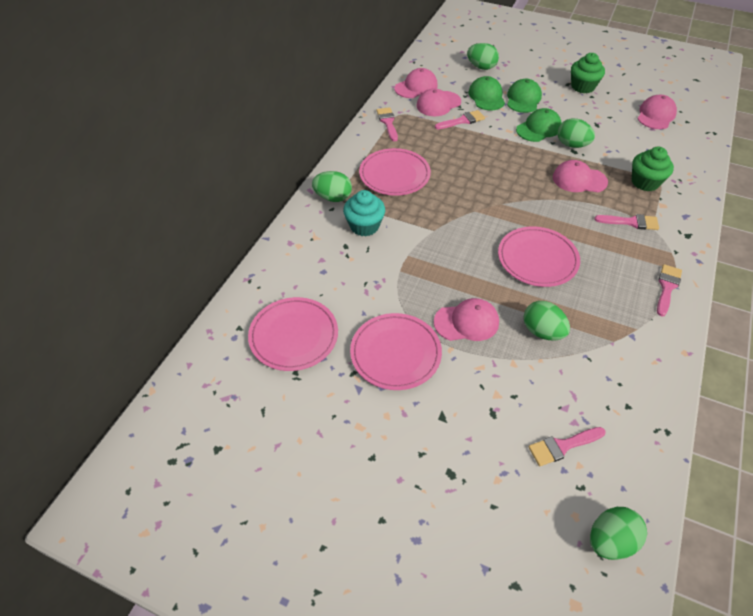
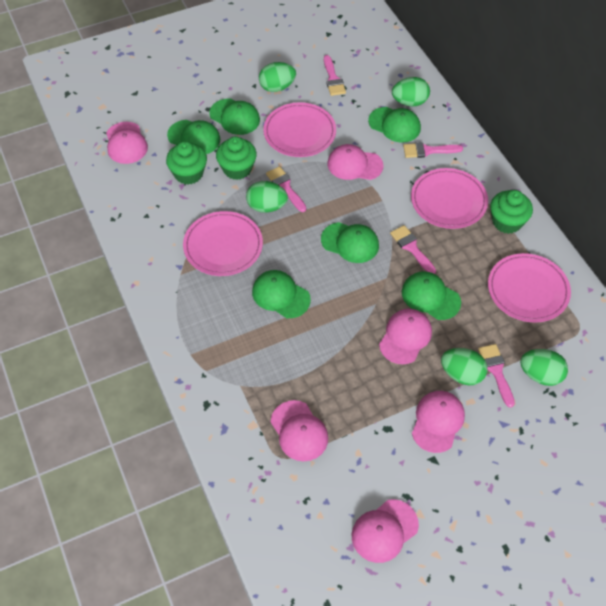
green cap: 3 -> 6
green cupcake: 2 -> 3
pink cap: 5 -> 6
turquoise cupcake: 1 -> 0

